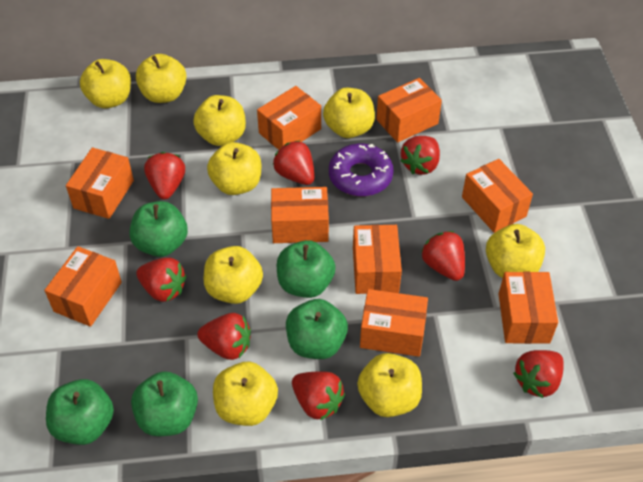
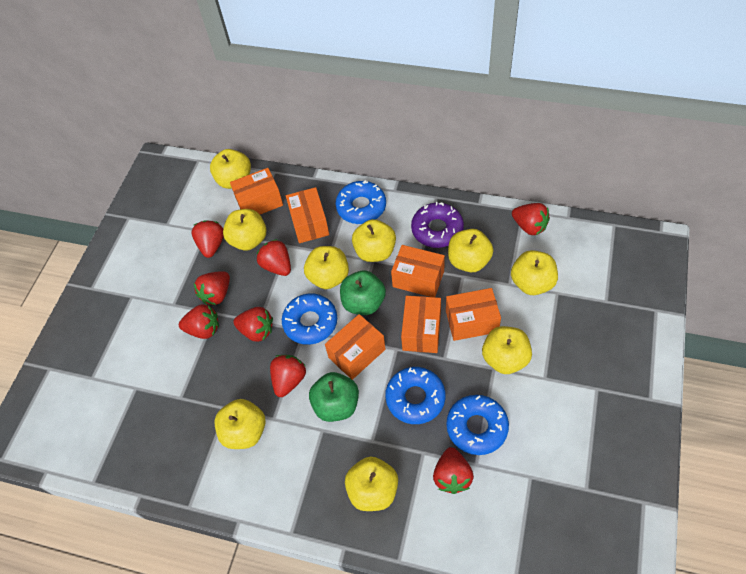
blue donut: 0 -> 4
green apple: 5 -> 2
orange box: 9 -> 6

